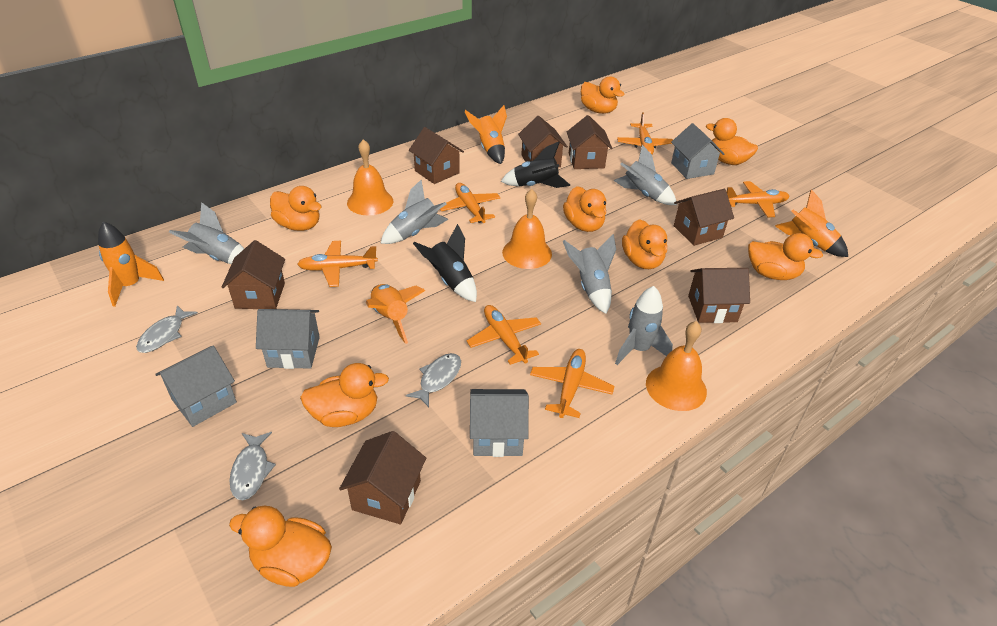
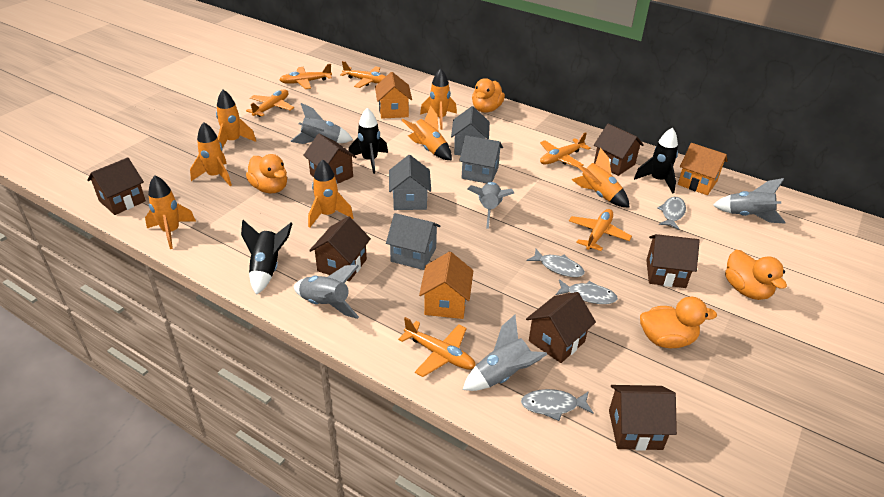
black rocket: 2 -> 3
grey fish: 3 -> 4
orange bell: 3 -> 0
orange duck: 8 -> 4
orange house: 0 -> 3
orange rocket: 4 -> 7

